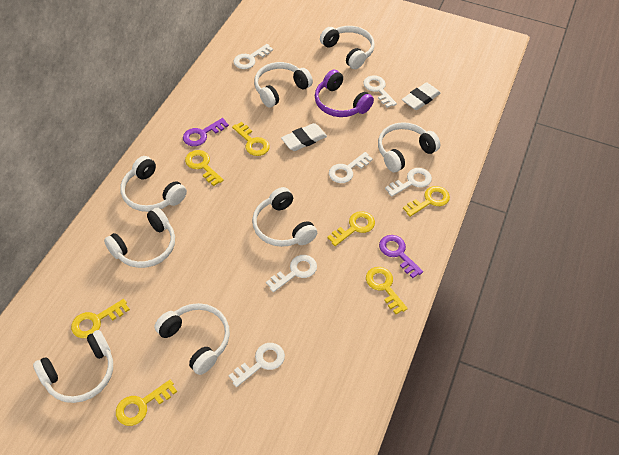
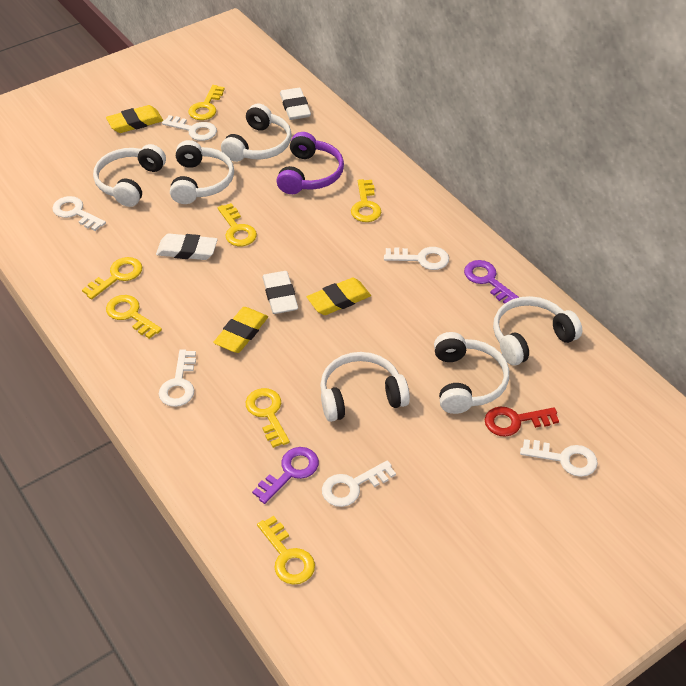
red key: 0 -> 1
white eraser: 2 -> 3
white headphones: 8 -> 6
yellow eraser: 0 -> 3

